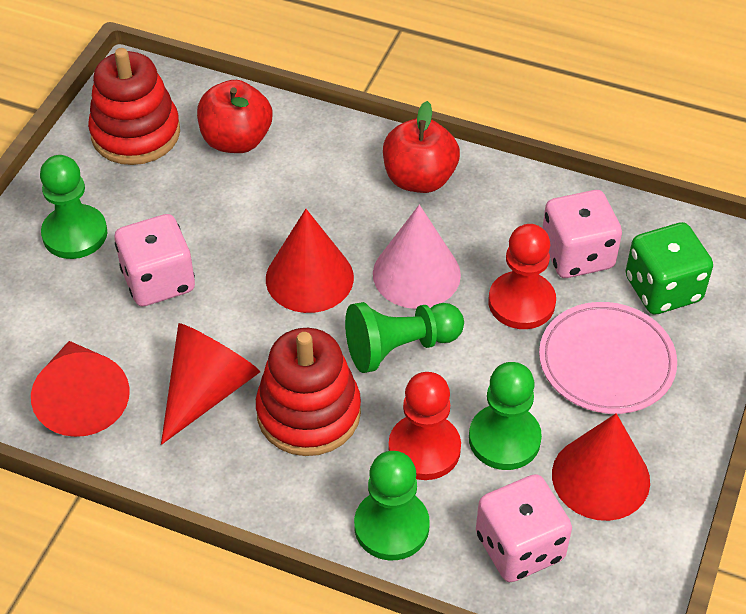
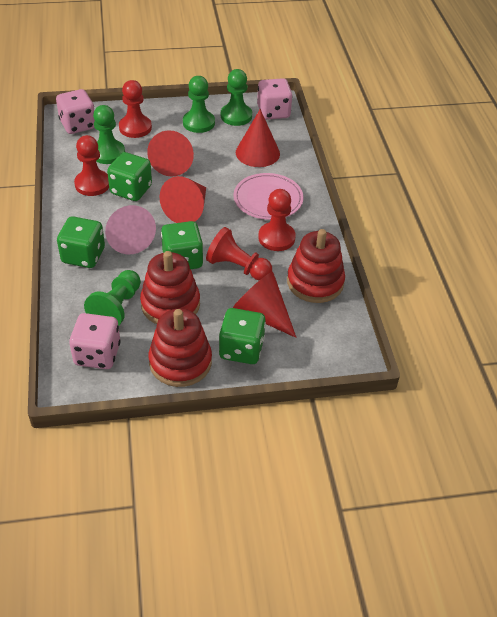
green dice: 1 -> 4
red apple: 2 -> 0
red pawn: 2 -> 4
red stacking toy: 2 -> 3

